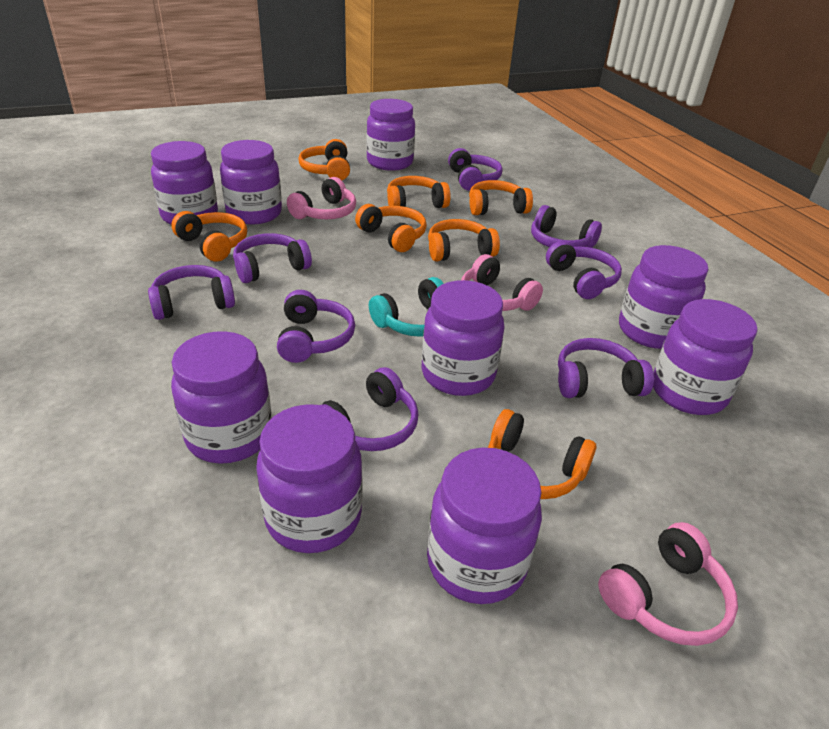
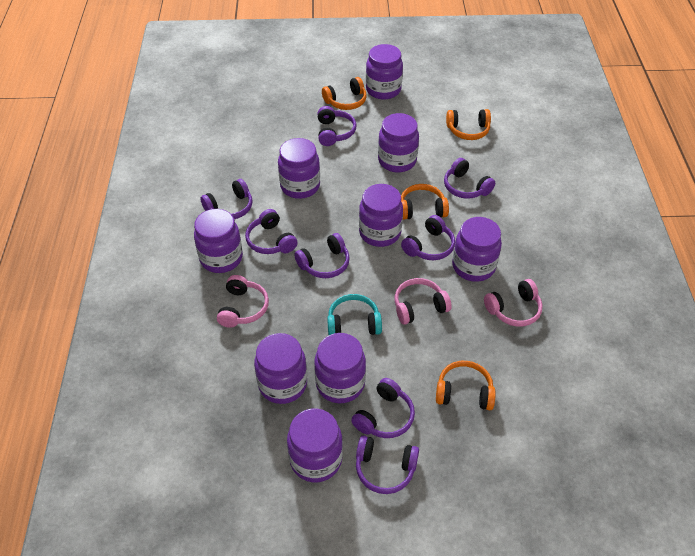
orange headphones: 7 -> 4

